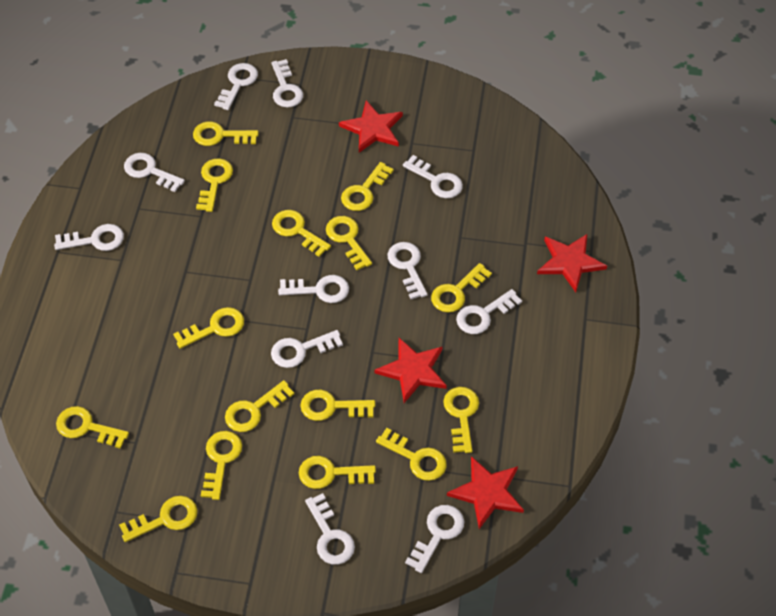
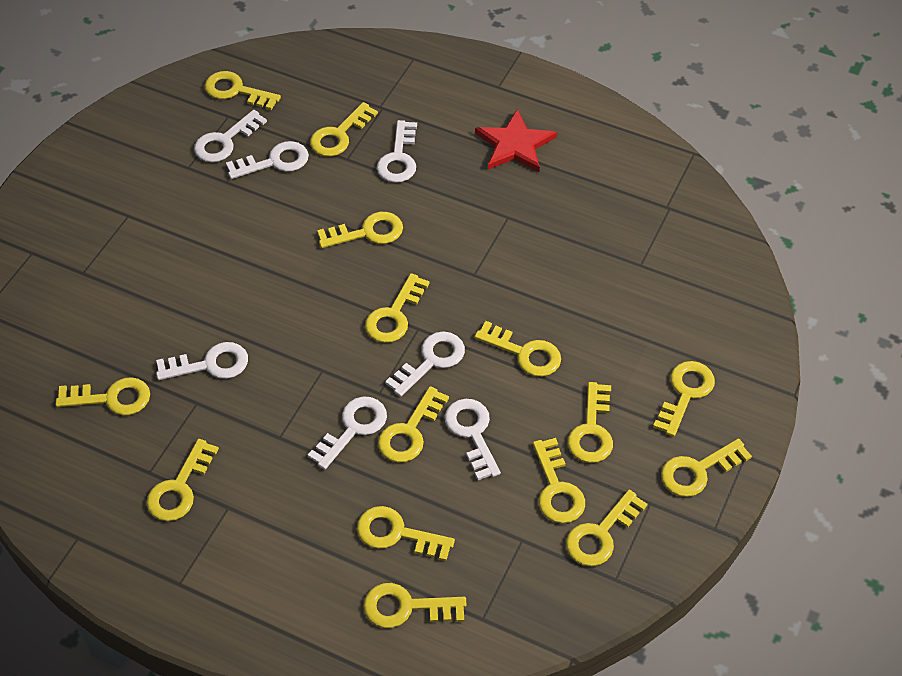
red star: 4 -> 1
white key: 11 -> 7

